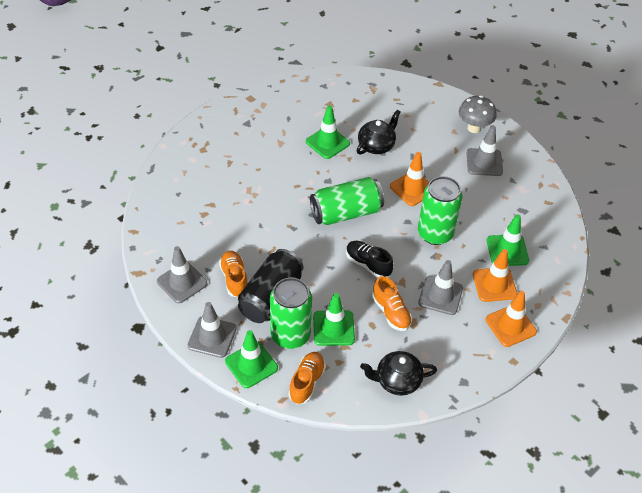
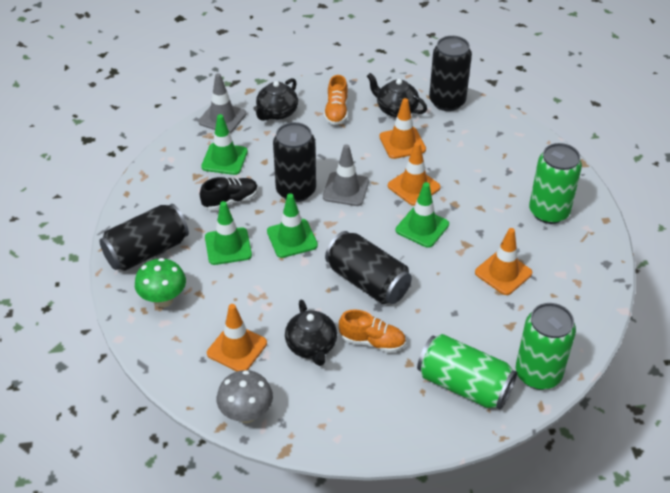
black can: 1 -> 4
black teapot: 2 -> 3
green mushroom: 0 -> 1
grey traffic cone: 4 -> 2
orange shoe: 3 -> 2
orange traffic cone: 3 -> 4

